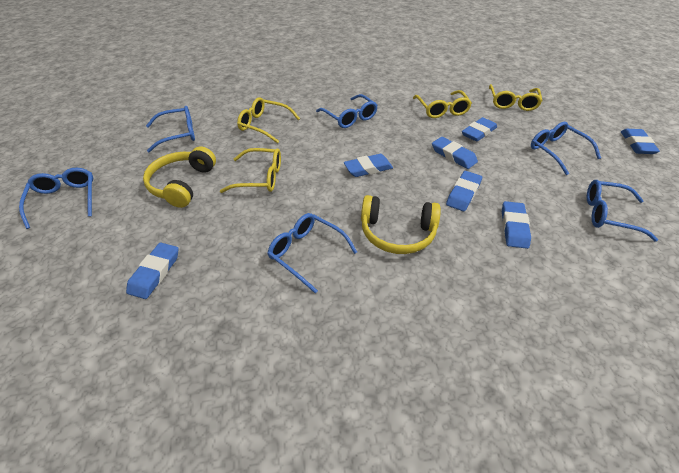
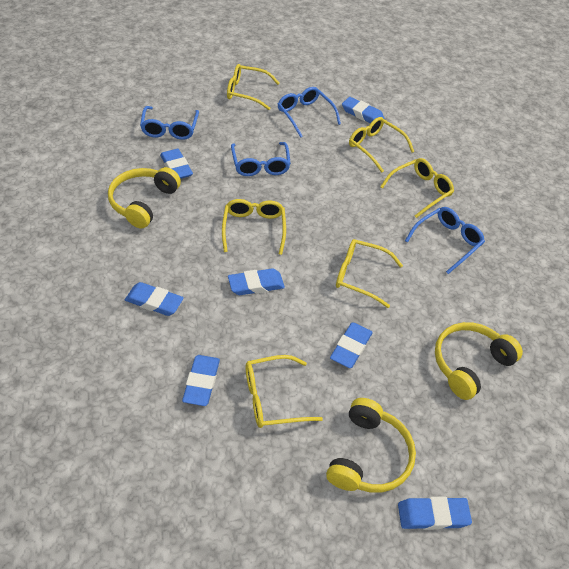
blue glasses: 6 -> 4
yellow glasses: 4 -> 6
yellow headphones: 2 -> 3

